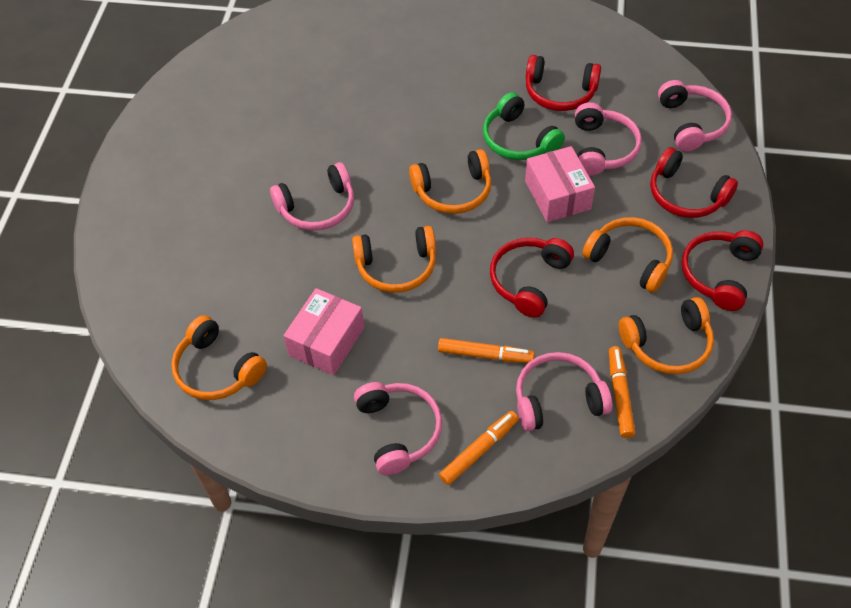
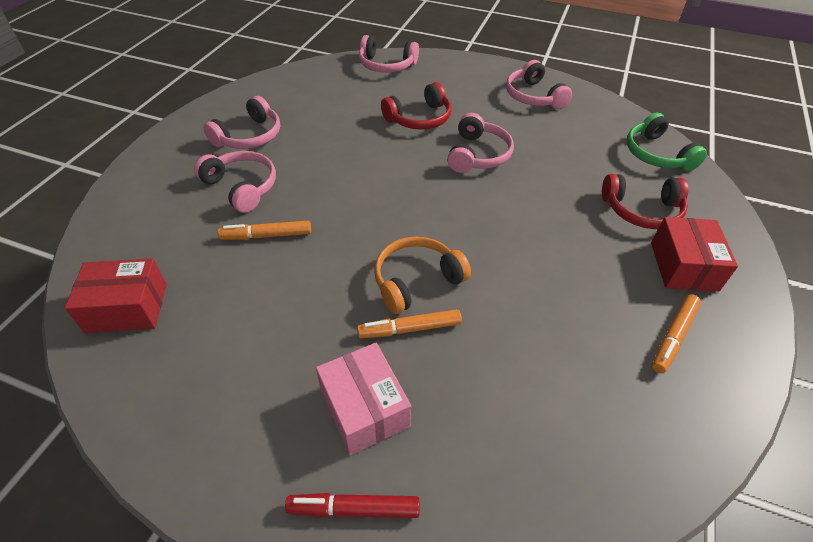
orange headphones: 5 -> 1
pink box: 2 -> 1
red box: 0 -> 2
red headphones: 4 -> 2
red marker: 0 -> 1

